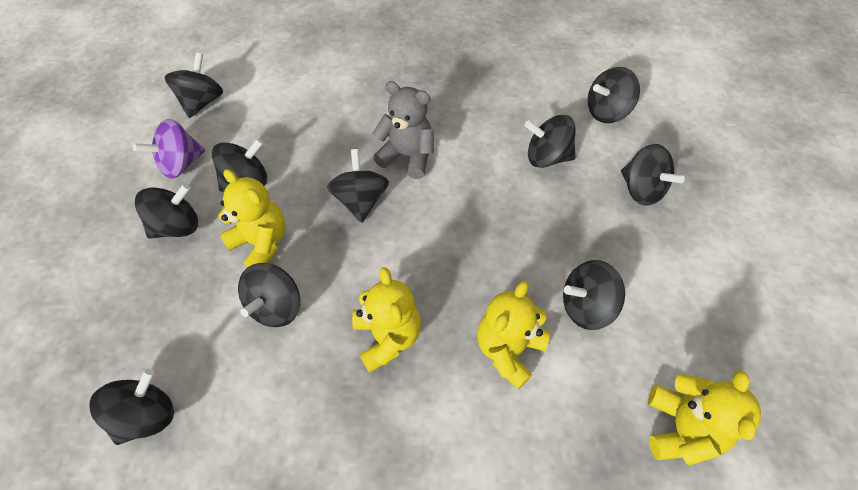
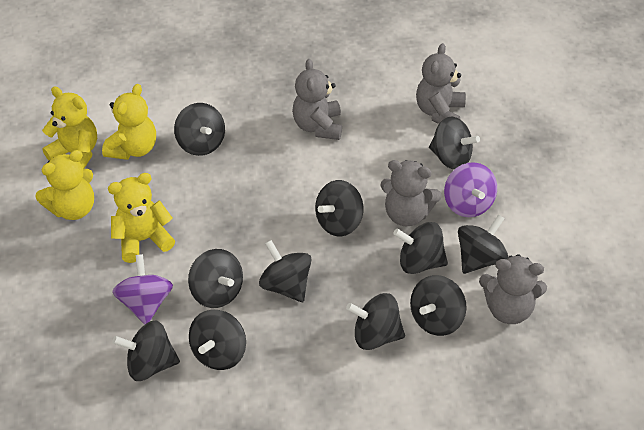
black spinning top: 10 -> 11
grey teddy bear: 1 -> 4
purple spinning top: 1 -> 2

